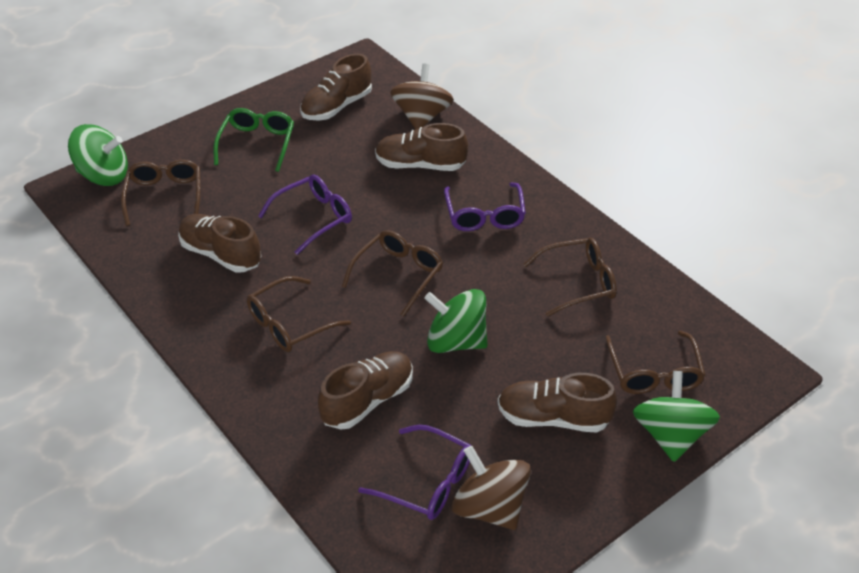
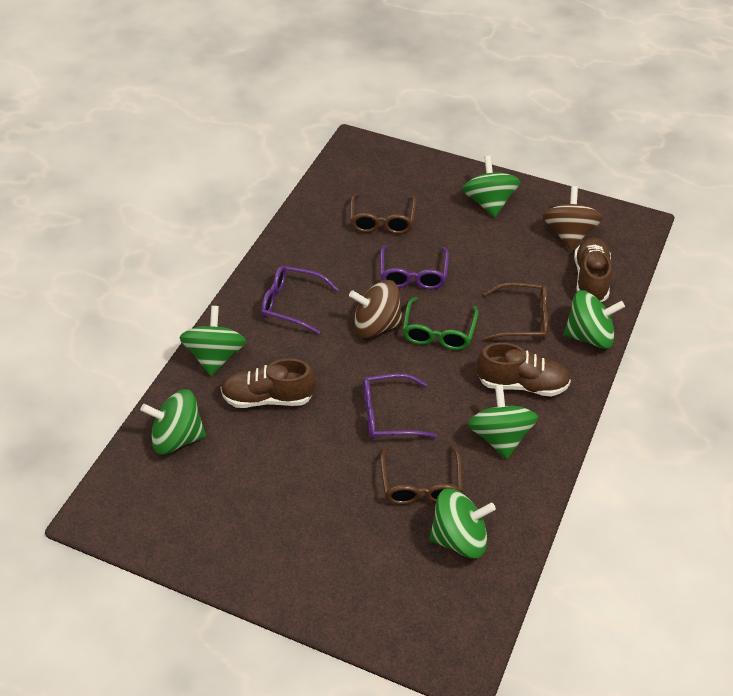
brown glasses: 5 -> 3
brown shoe: 5 -> 3
green spinning top: 3 -> 6

